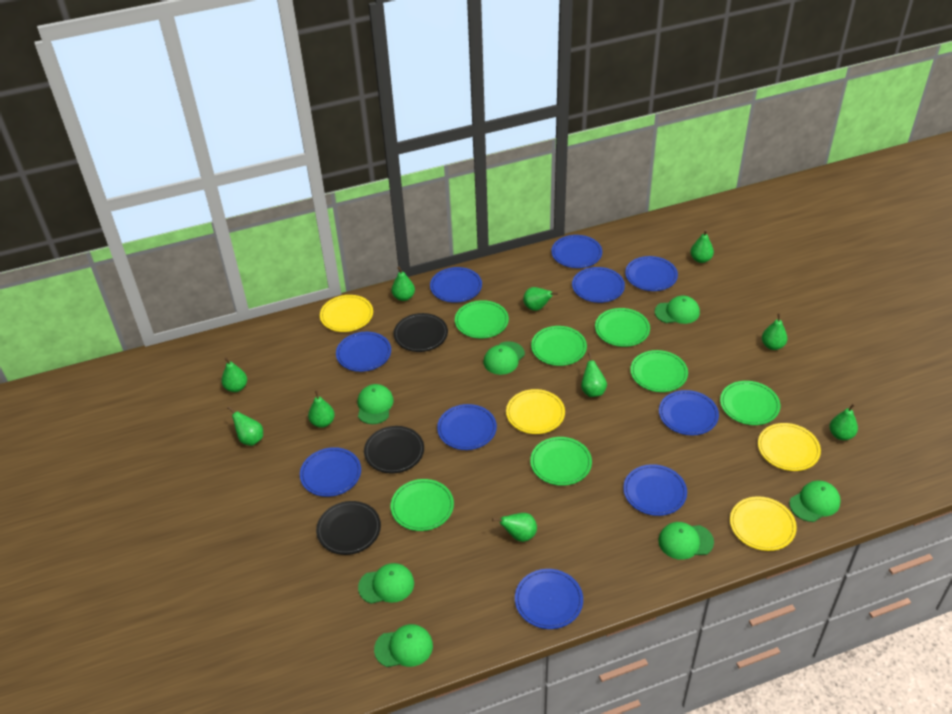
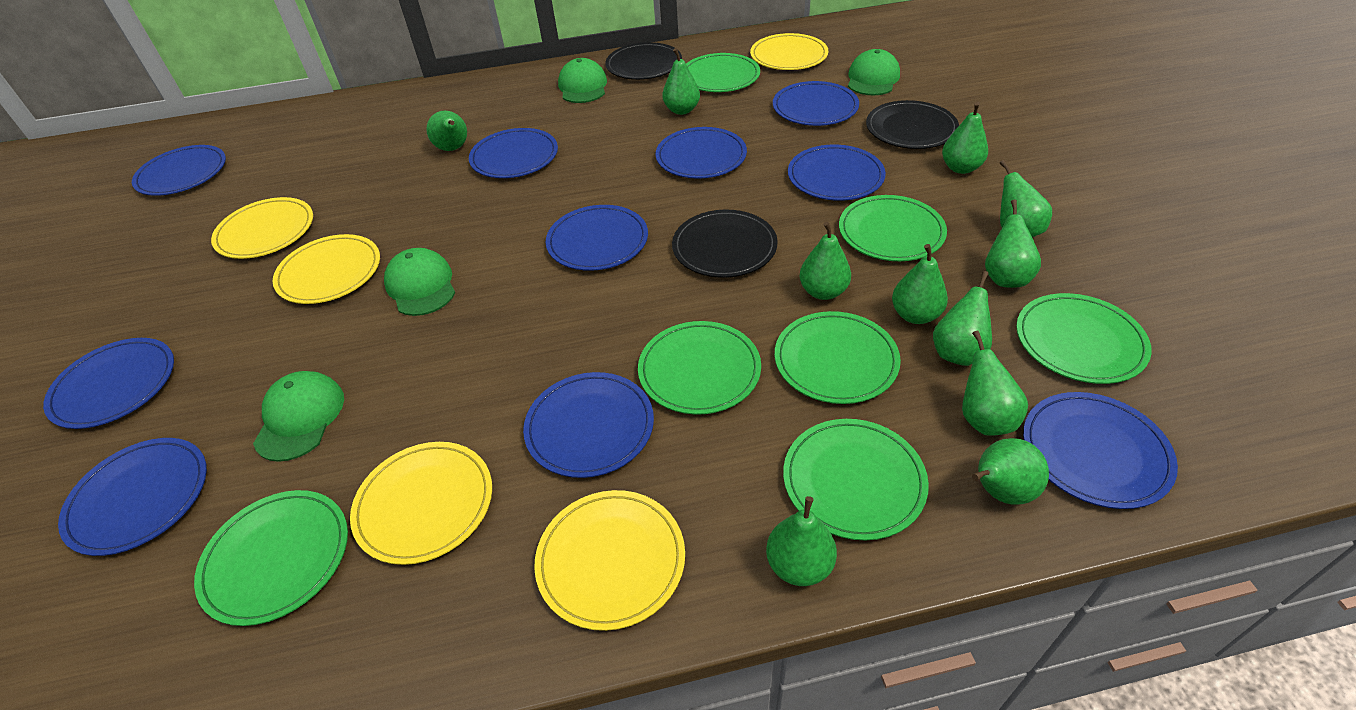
green cap: 7 -> 4
green pear: 10 -> 11
yellow plate: 4 -> 5

